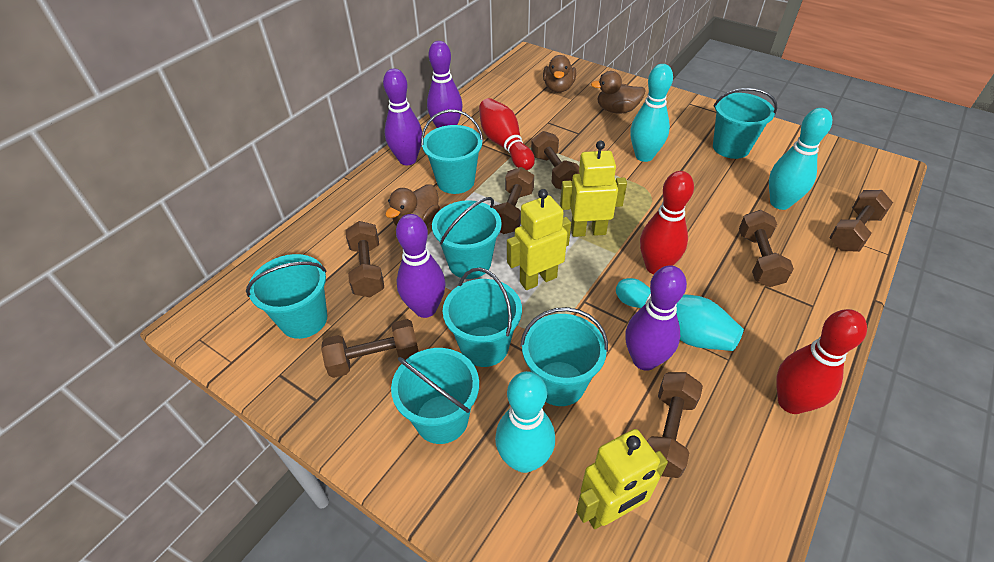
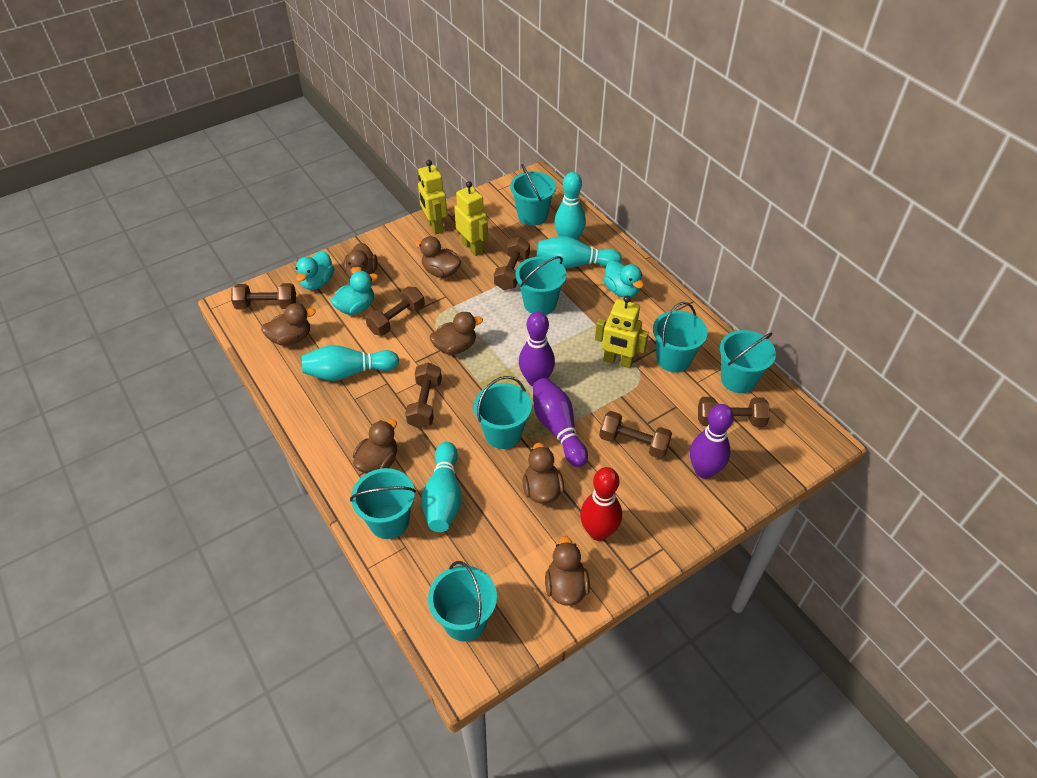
brown duck: 3 -> 7
brown dumbbell: 7 -> 6
purple bowling pin: 4 -> 3
red bowling pin: 3 -> 1
turquoise duck: 0 -> 3

